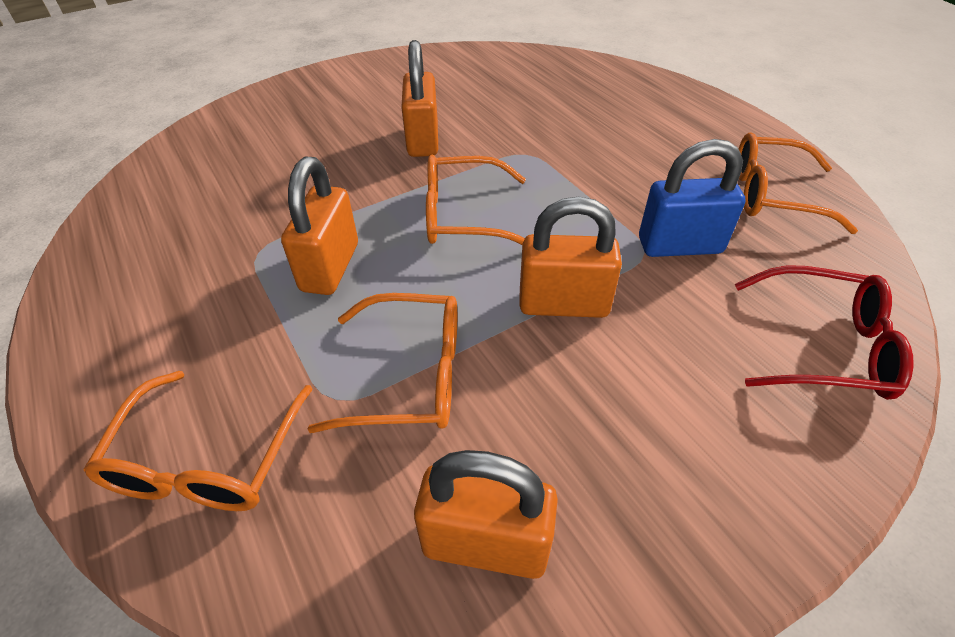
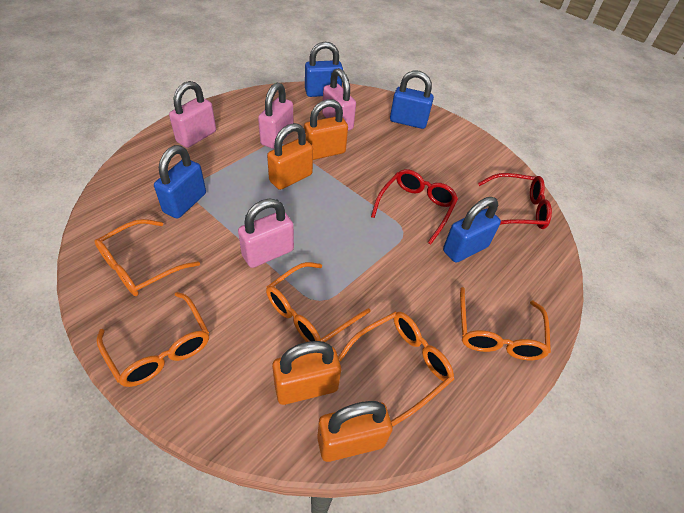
blue padlock: 1 -> 4
orange glasses: 4 -> 5
pink padlock: 0 -> 4
red glasses: 1 -> 2

